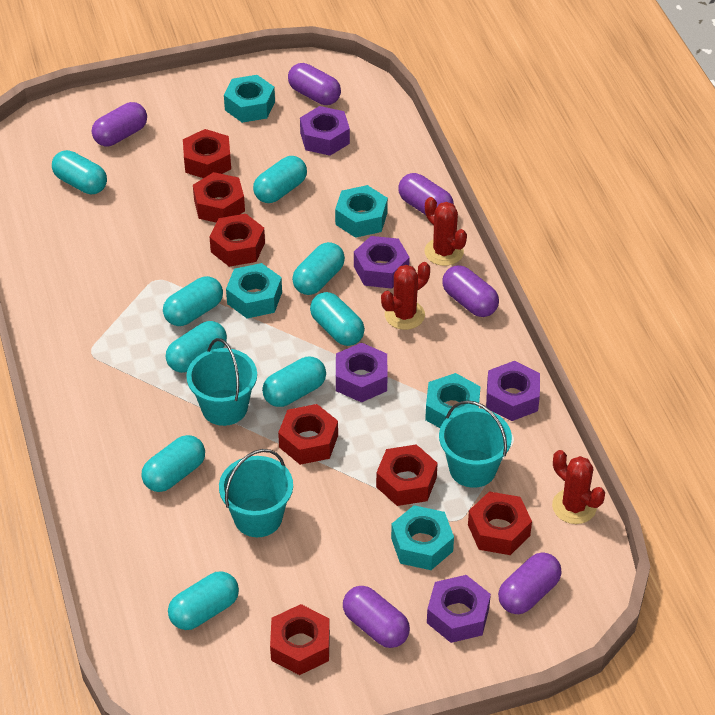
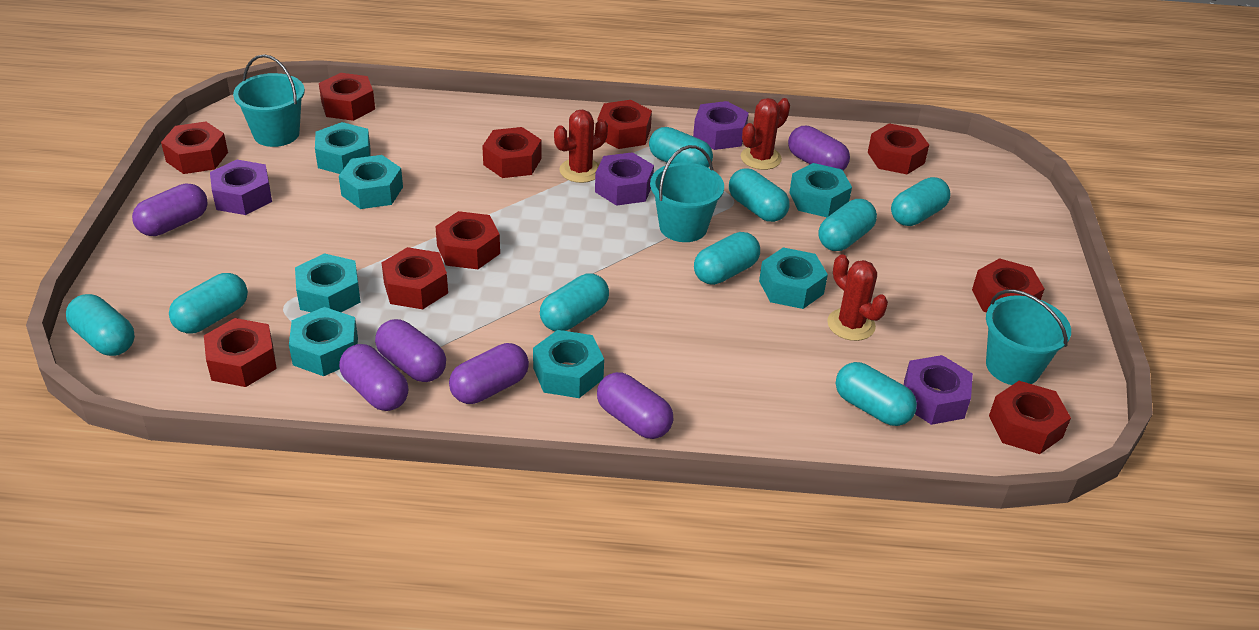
purple nut: 5 -> 4
red nut: 7 -> 10
turquoise nut: 5 -> 7

